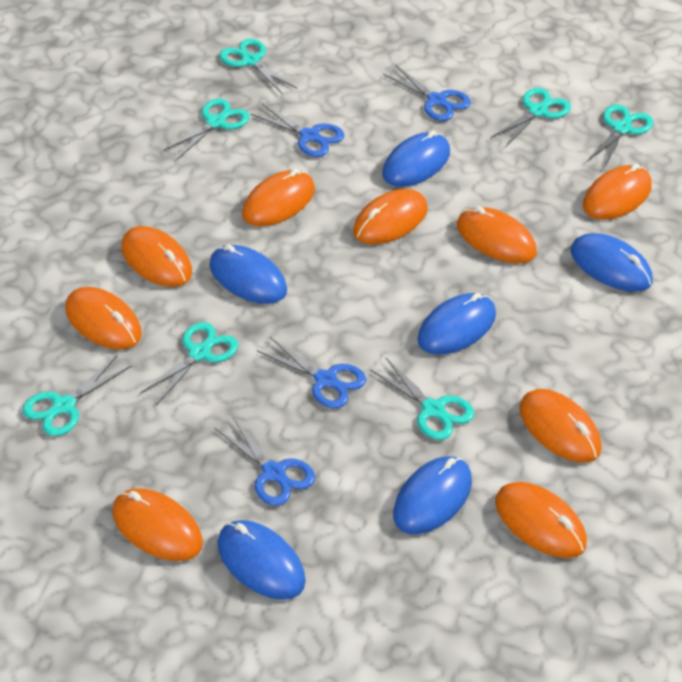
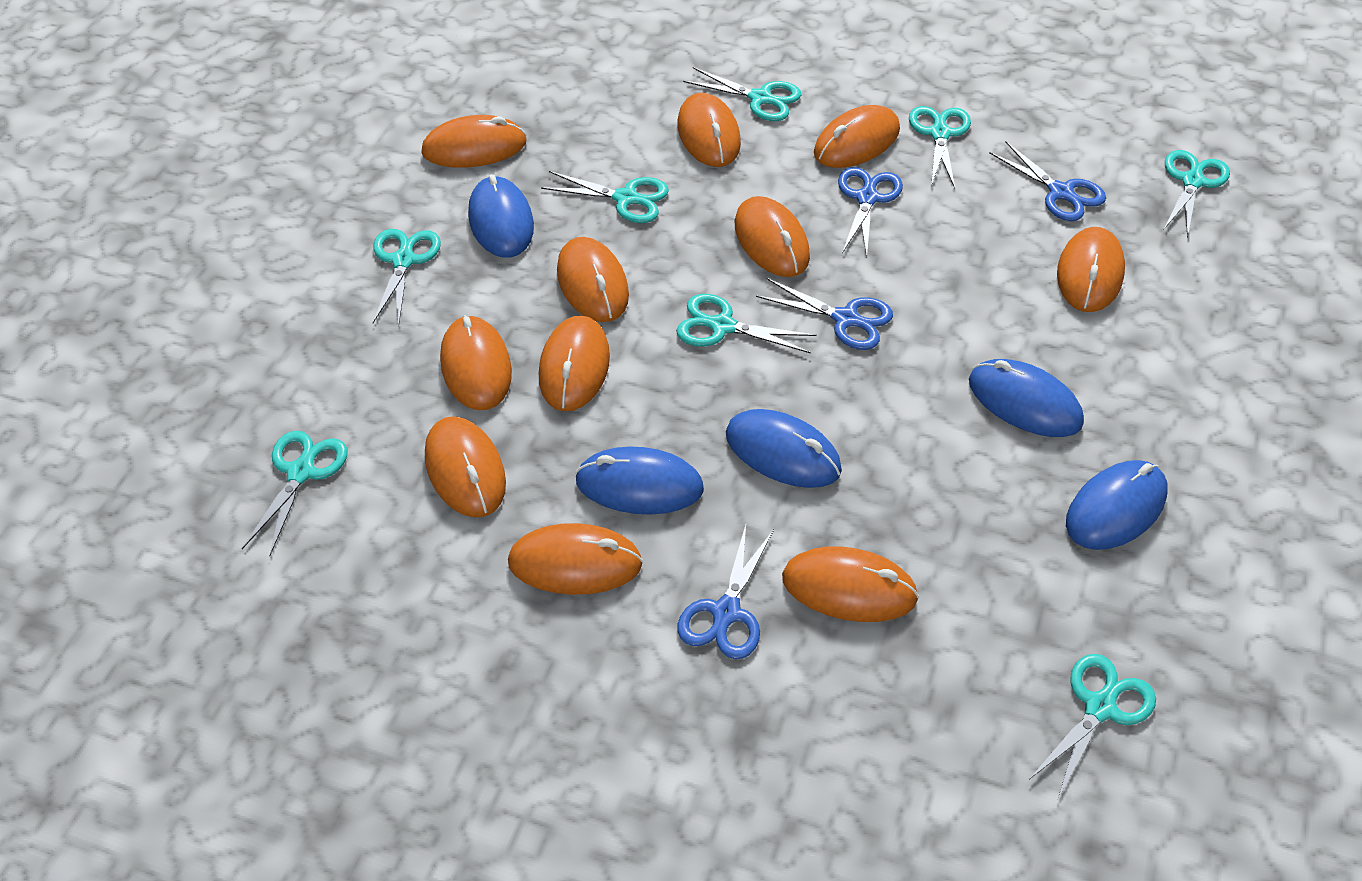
blue mouse: 6 -> 5
orange mouse: 9 -> 11
turquoise scissors: 7 -> 8

